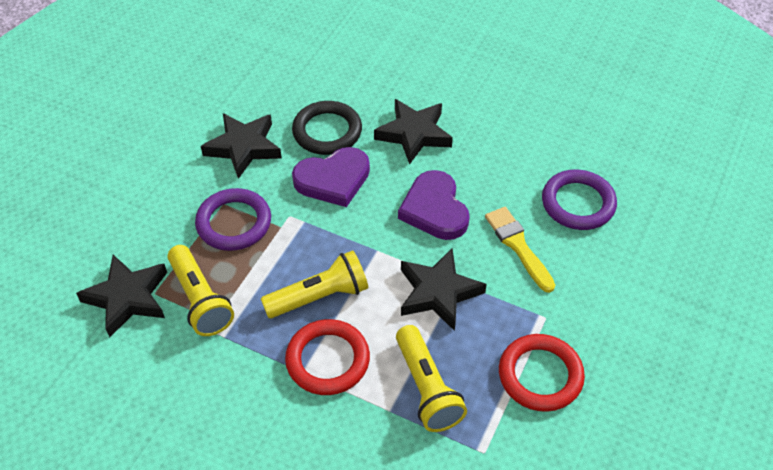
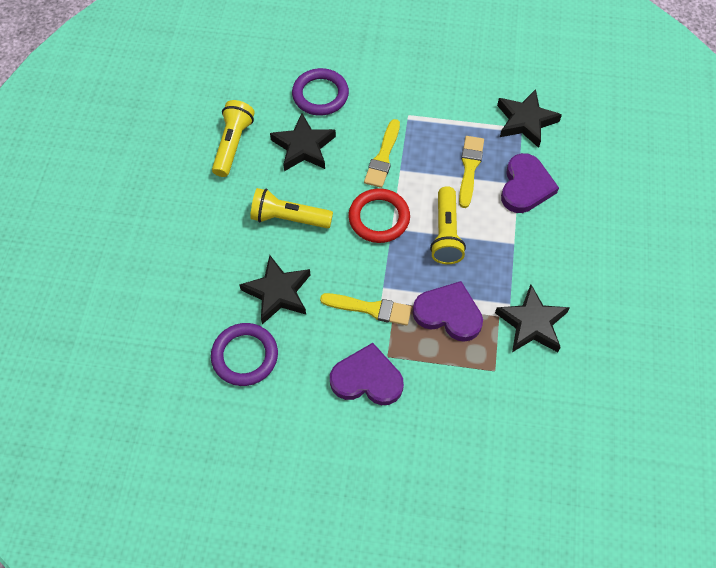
black ring: 1 -> 0
purple heart: 2 -> 3
red ring: 2 -> 1
yellow brush: 1 -> 3

